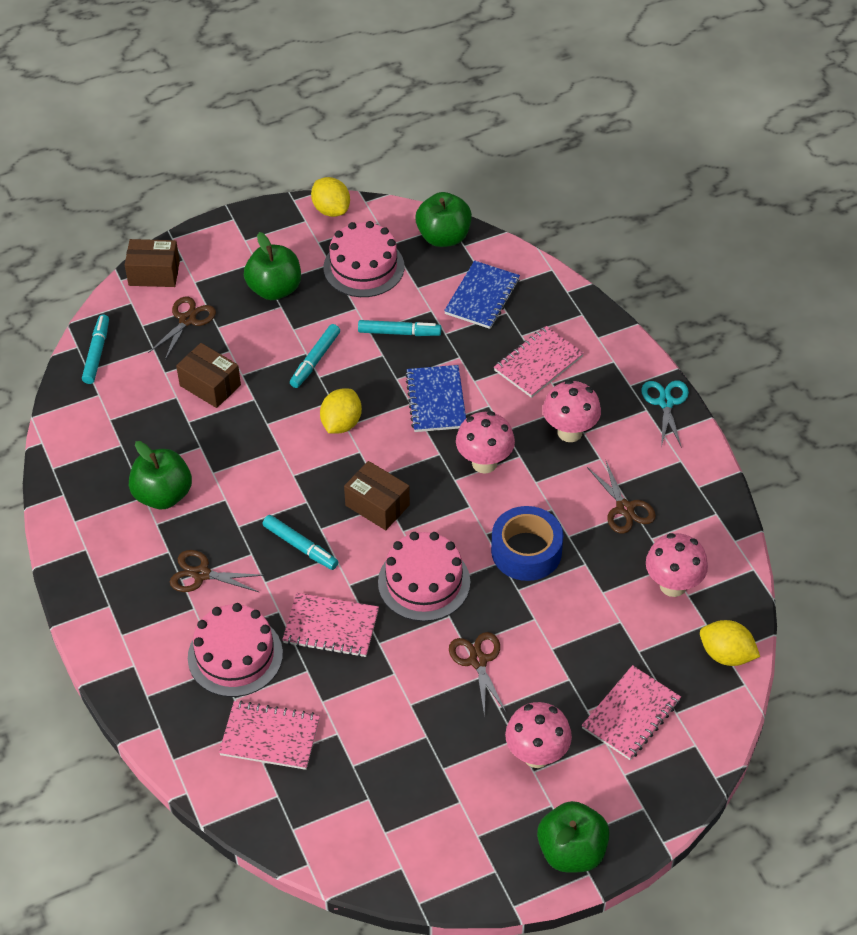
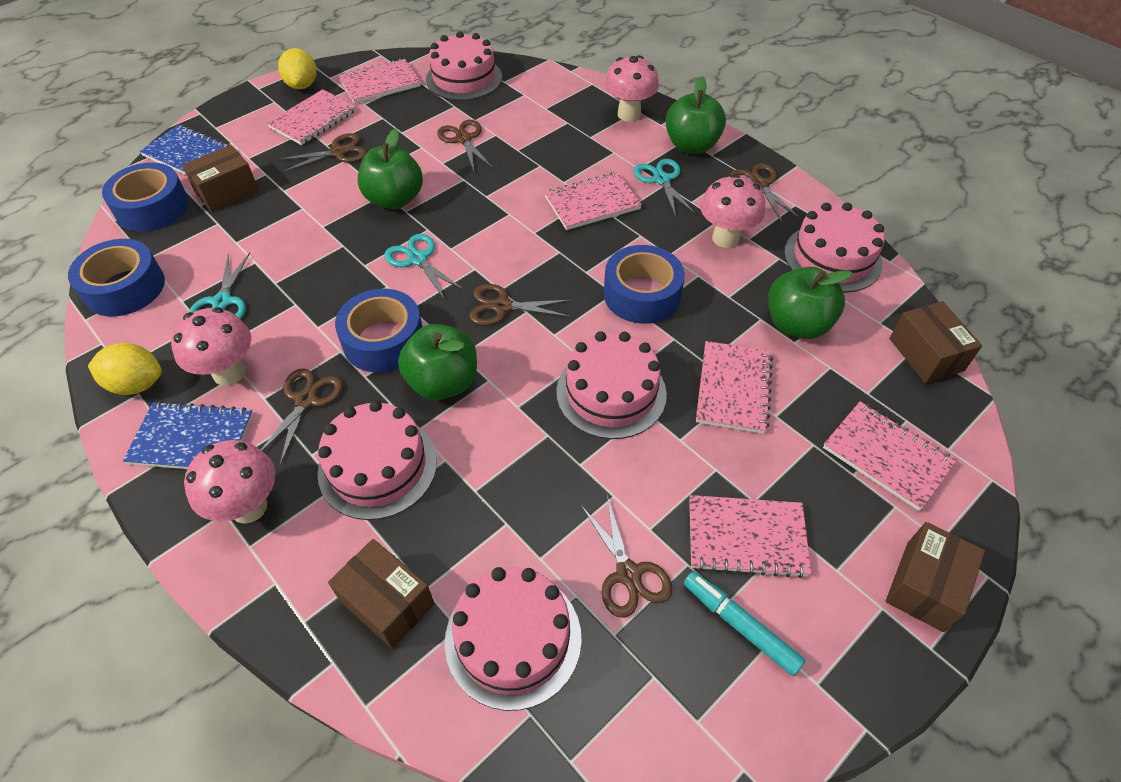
blue tape: 1 -> 4
brown box: 3 -> 4
brown scissors: 4 -> 6
pink cake: 3 -> 5
pink notebook: 4 -> 6
turquoise marker: 4 -> 1
turquoise scissors: 1 -> 3
yellow lemon: 3 -> 2

